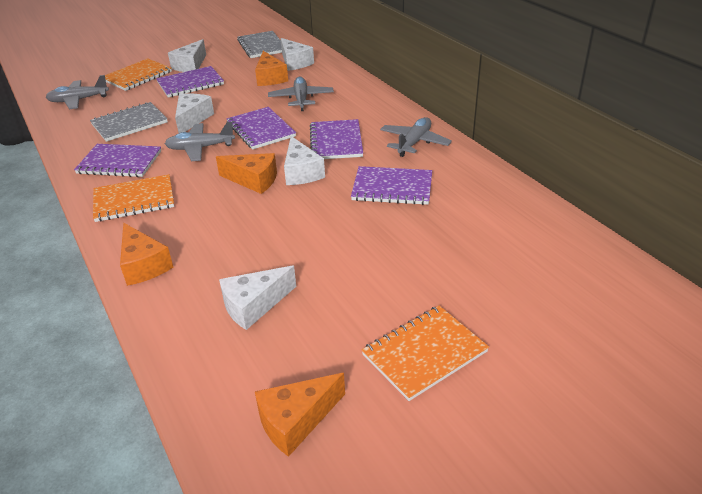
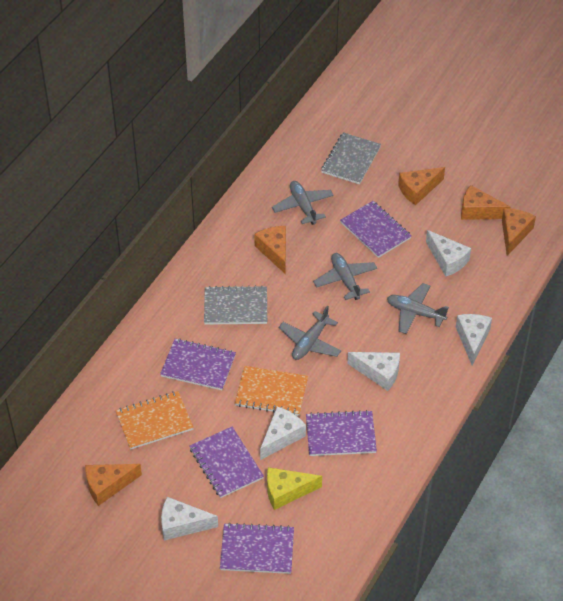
orange cheese: 4 -> 5
orange notebook: 3 -> 2
yellow cheese: 0 -> 1

